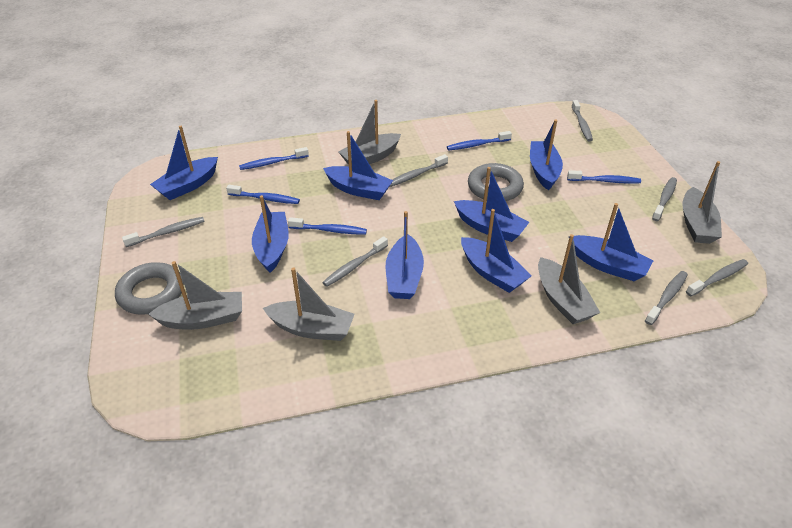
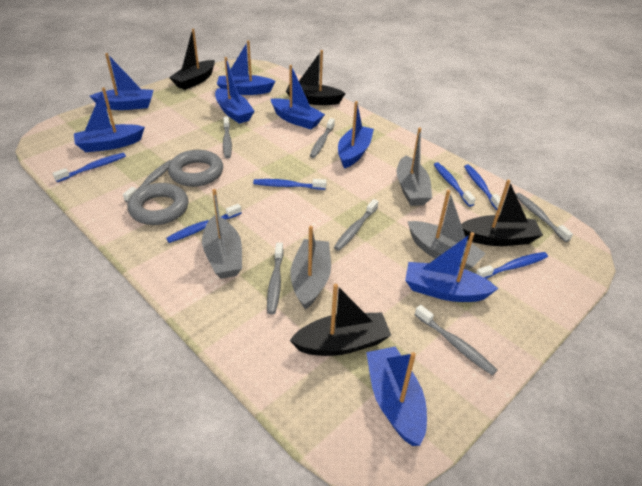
black boat: 0 -> 4
blue toothbrush: 5 -> 6
grey boat: 5 -> 4

